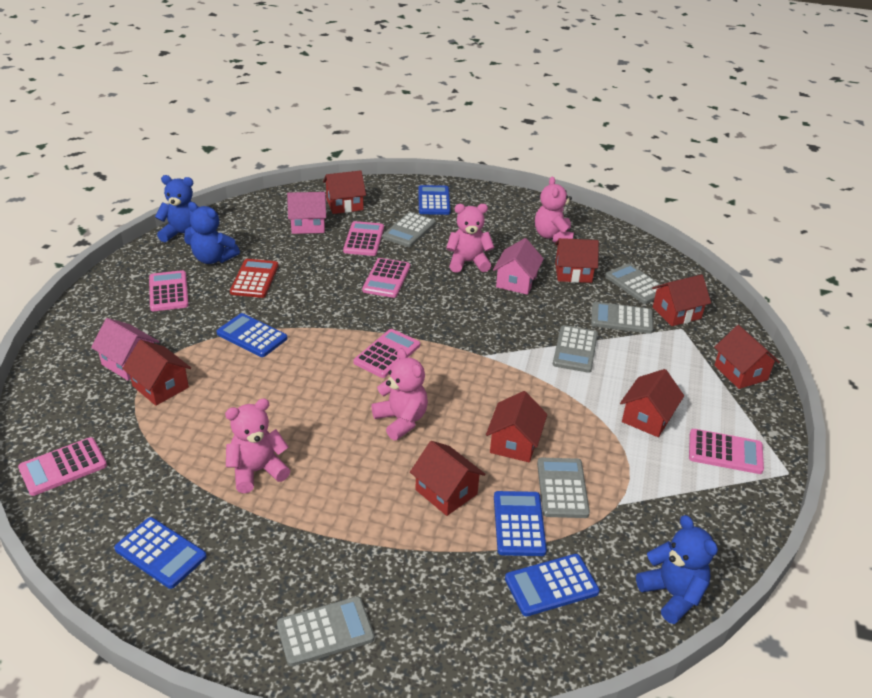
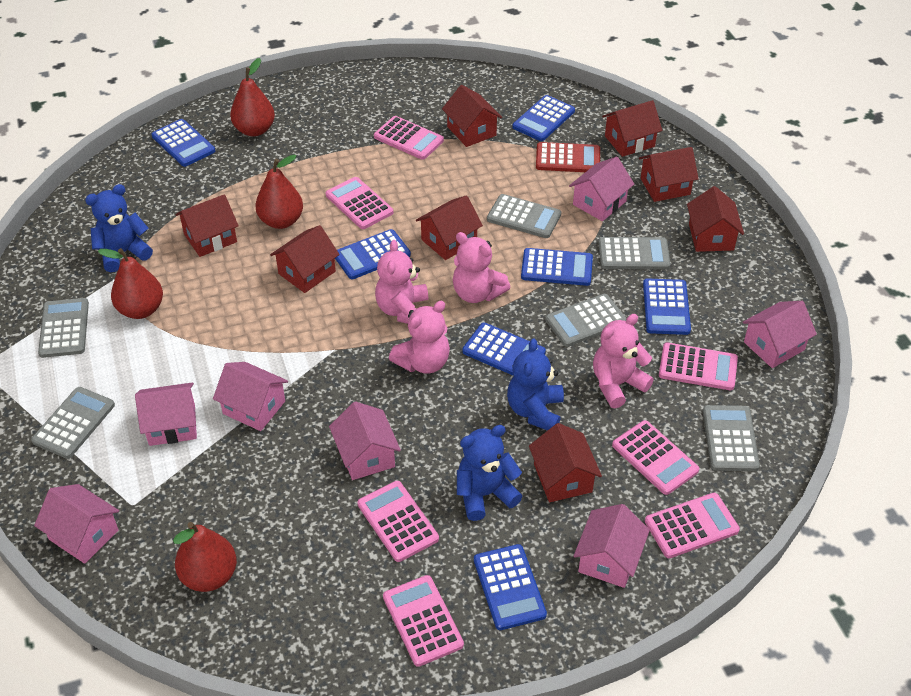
blue calculator: 5 -> 7
pink calculator: 6 -> 7
pink house: 3 -> 7
red pear: 0 -> 4

